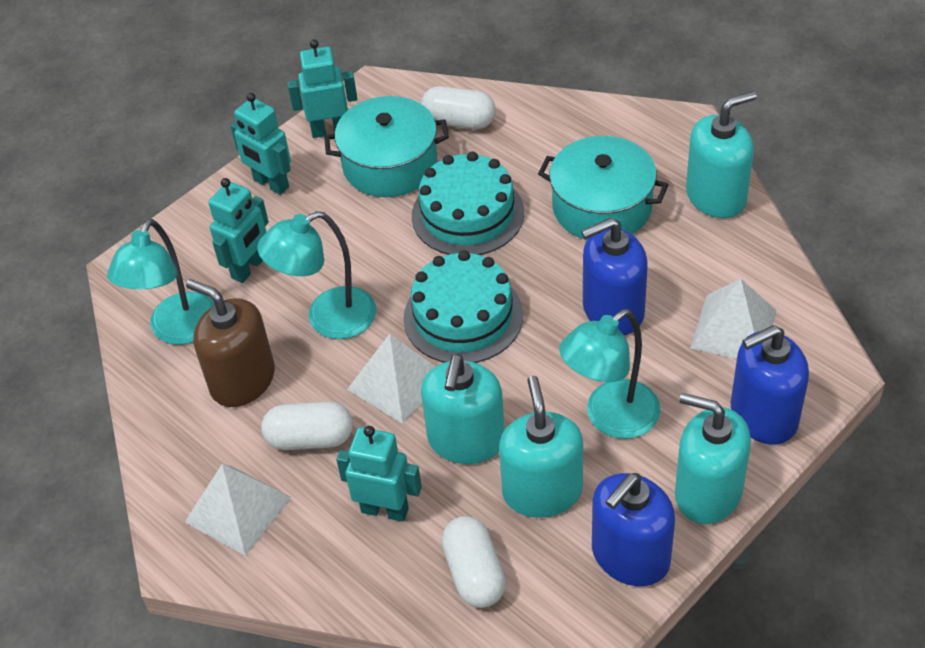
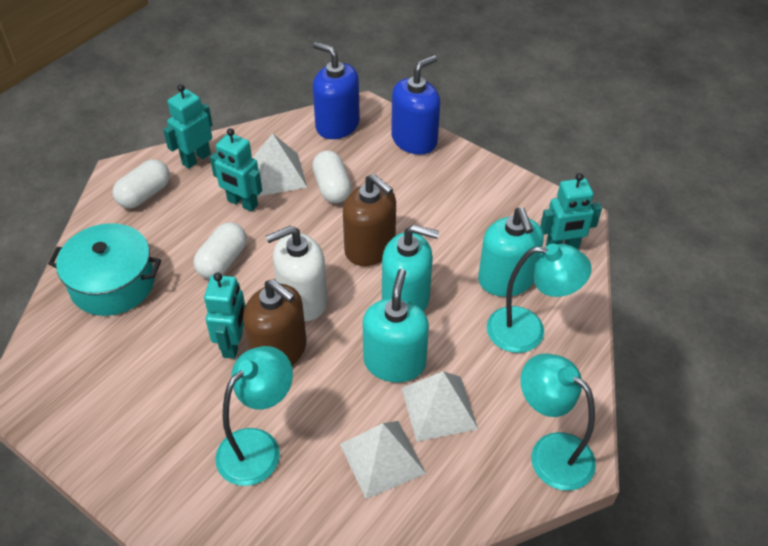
blue soap dispenser: 3 -> 2
brown soap dispenser: 1 -> 2
turquoise cake: 2 -> 0
turquoise pot: 2 -> 1
turquoise soap dispenser: 4 -> 3
white soap dispenser: 0 -> 1

